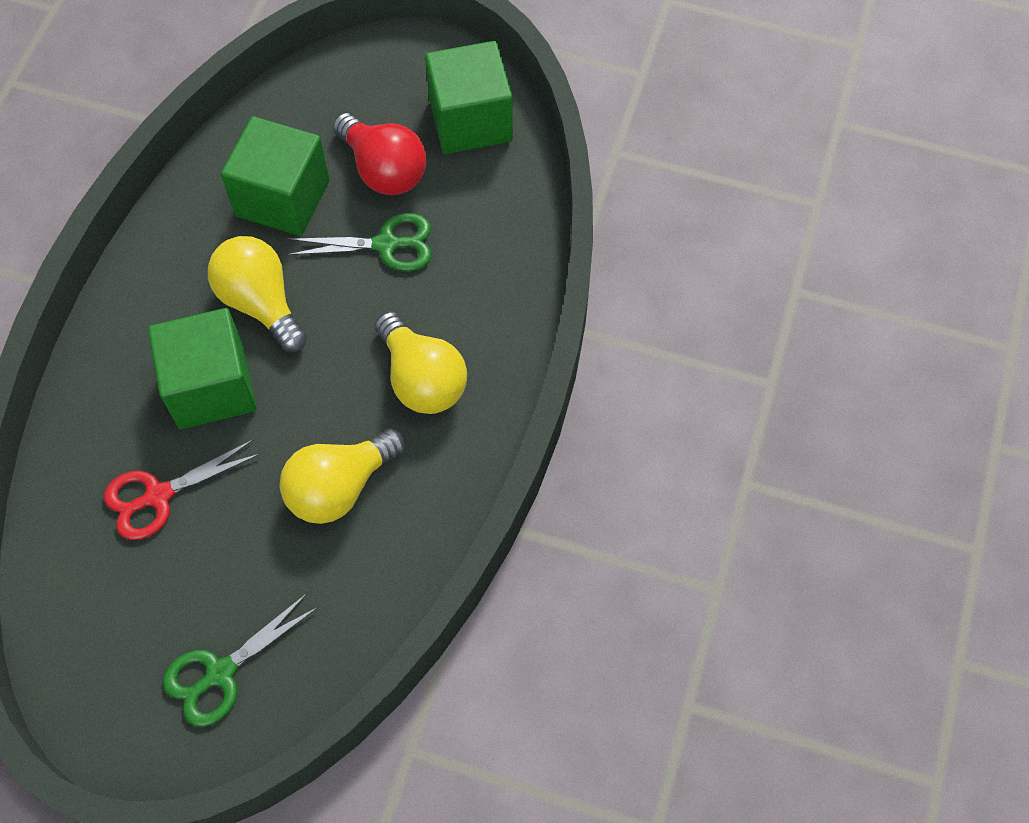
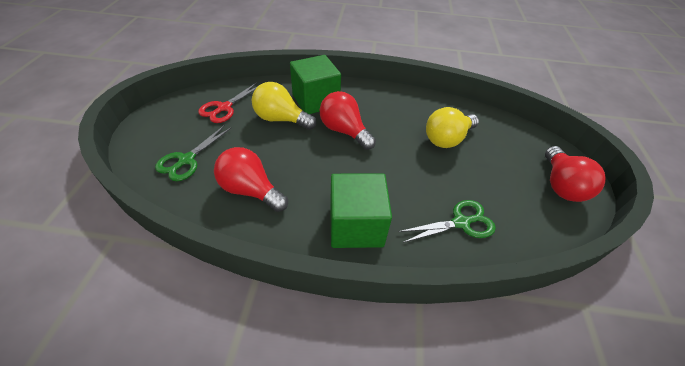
green cube: 3 -> 2
red light bulb: 1 -> 3
yellow light bulb: 3 -> 2

